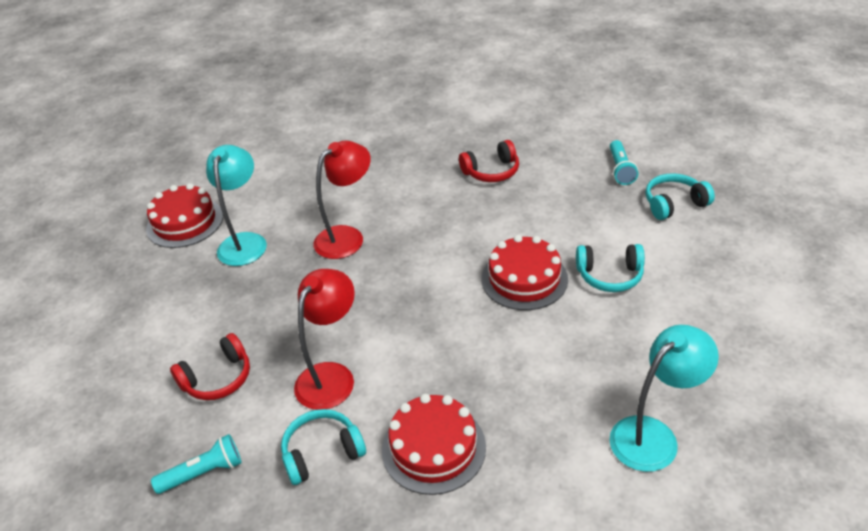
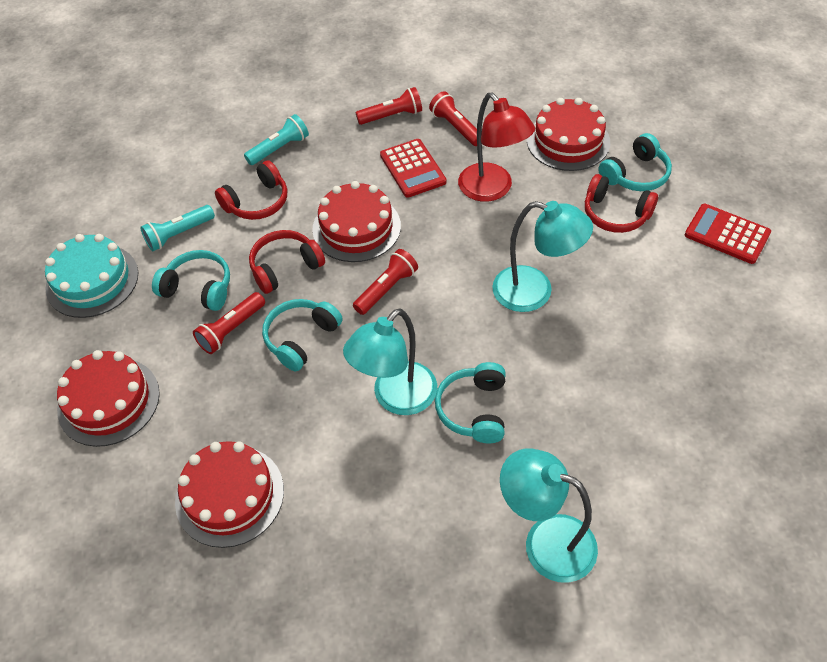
red cake: 3 -> 4
red calculator: 0 -> 2
red flashlight: 0 -> 4
red headphones: 2 -> 3
red lamp: 2 -> 1
turquoise cake: 0 -> 1
turquoise headphones: 3 -> 4
turquoise lamp: 2 -> 3

